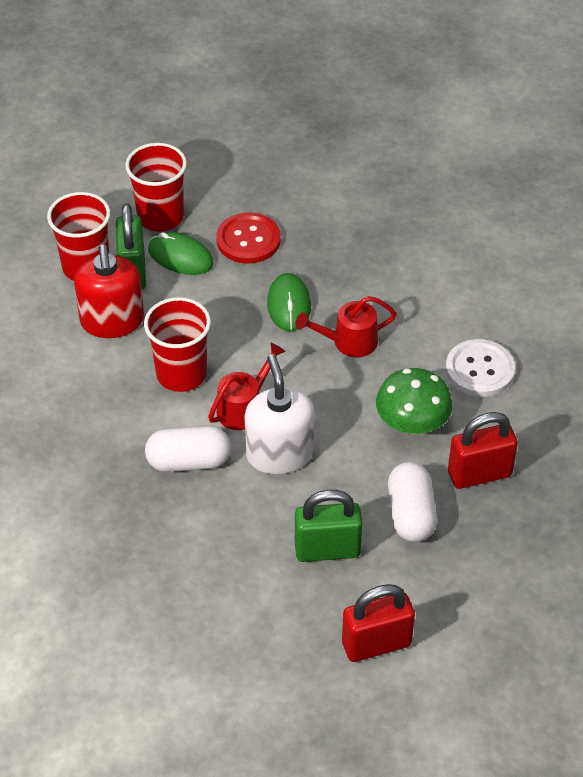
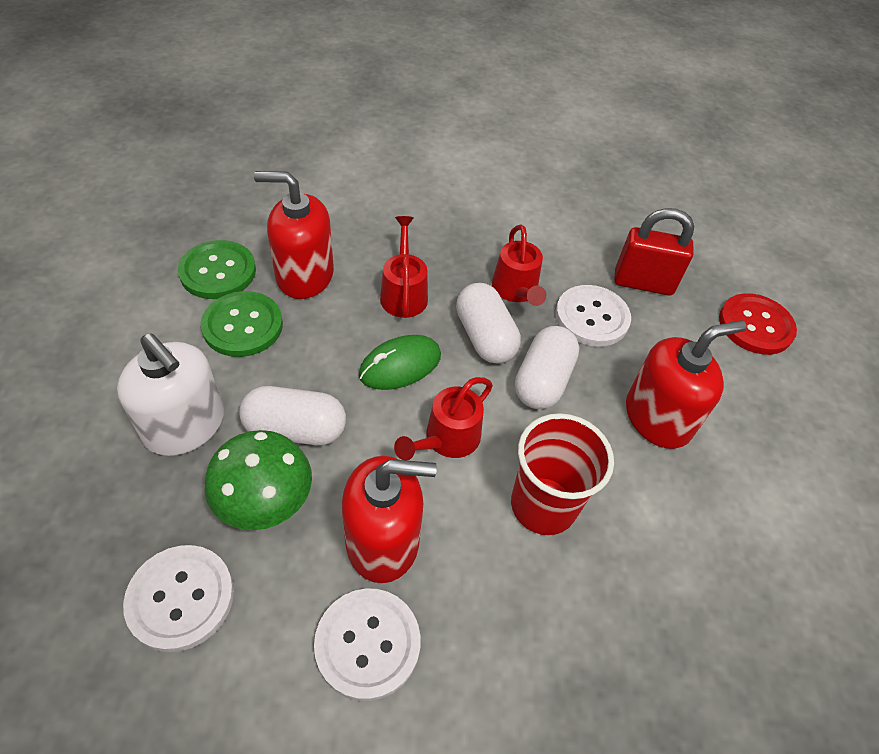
green button: 0 -> 2
green mouse: 2 -> 1
green padlock: 2 -> 0
red cup: 3 -> 1
red padlock: 2 -> 1
red soap dispenser: 1 -> 3
red watering can: 2 -> 3
white button: 1 -> 3
white capsule: 2 -> 3

